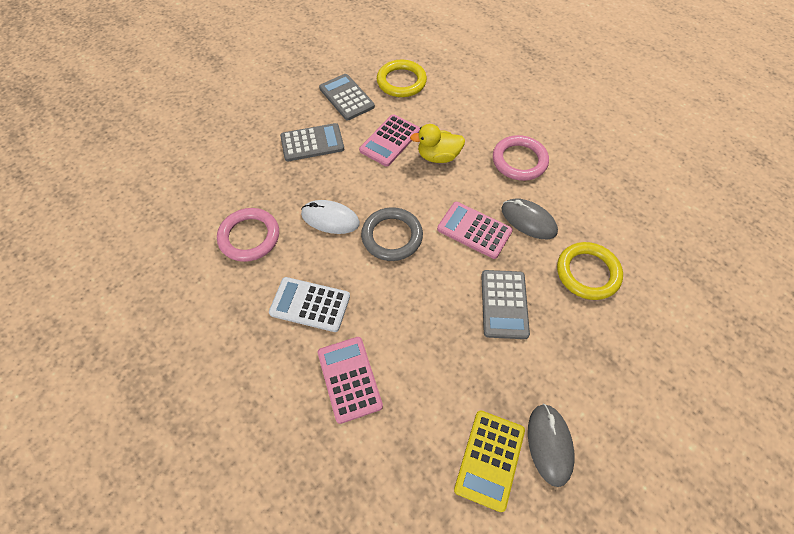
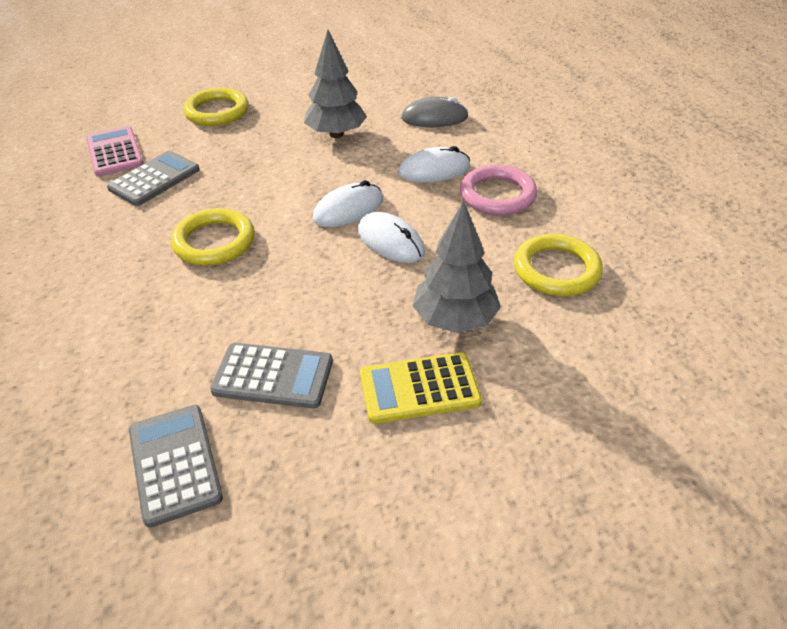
grey mouse: 2 -> 1
grey ring: 1 -> 0
grey tree: 0 -> 2
pink calculator: 3 -> 1
pink ring: 2 -> 1
white calculator: 1 -> 0
white mouse: 1 -> 3
yellow duck: 1 -> 0
yellow ring: 2 -> 3

